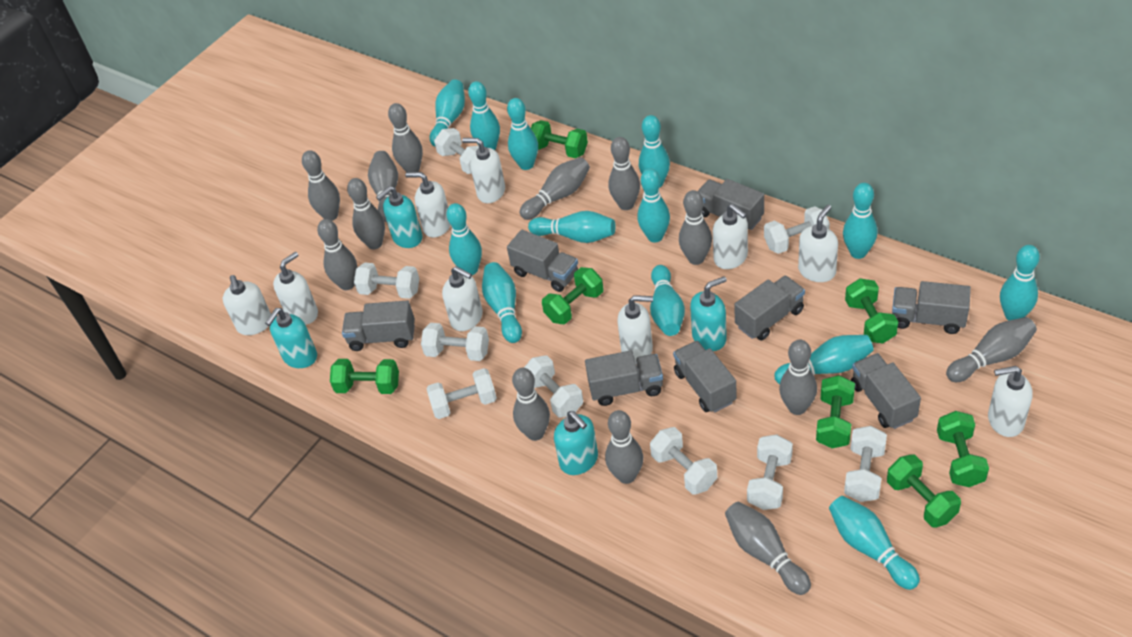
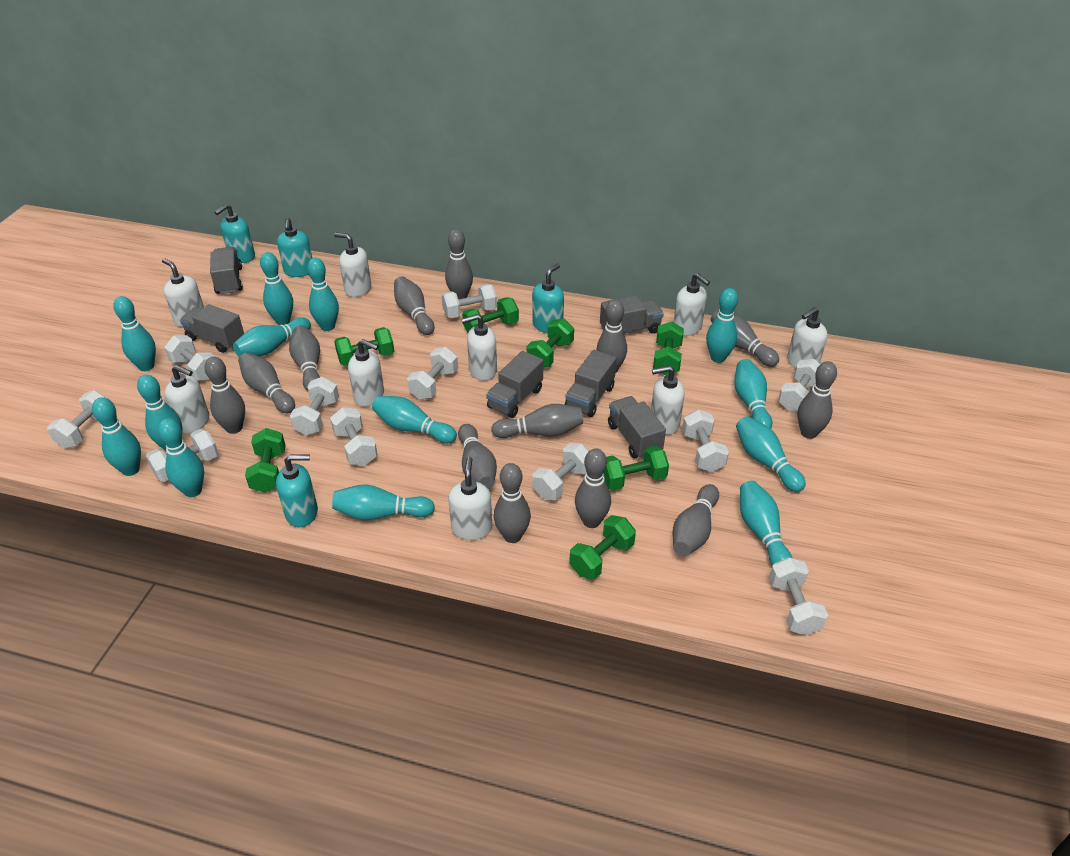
grey truck: 8 -> 6
white dumbbell: 9 -> 11

